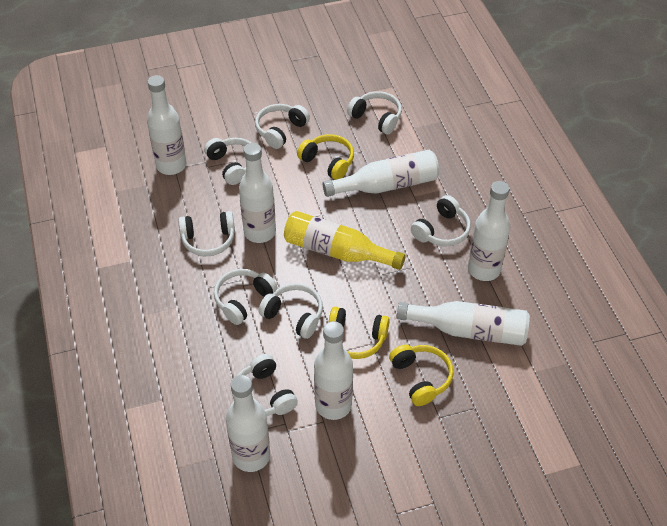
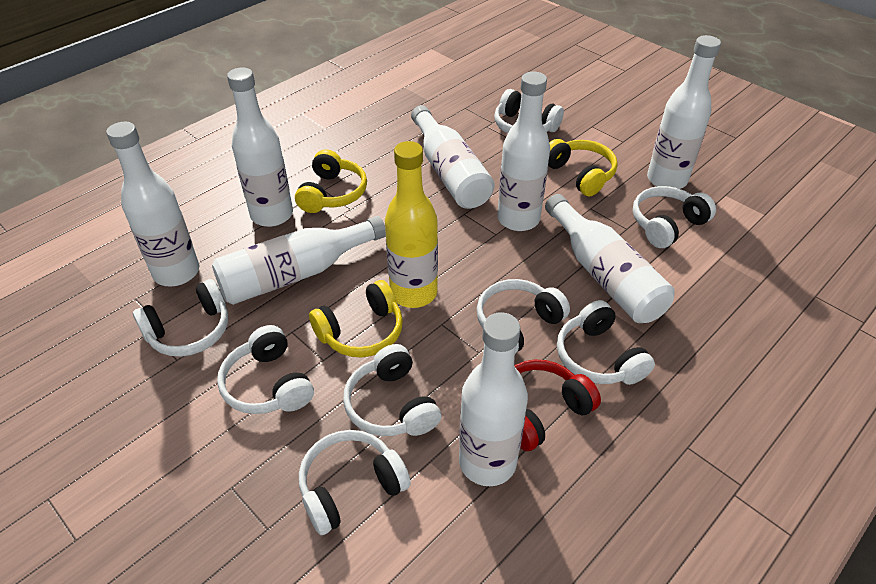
red headphones: 0 -> 1
white bottle: 7 -> 8

